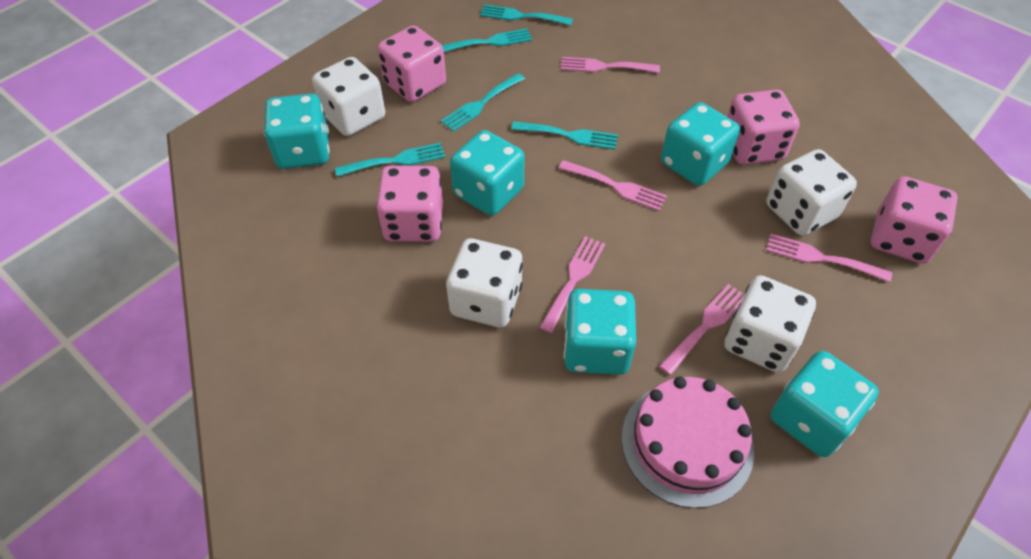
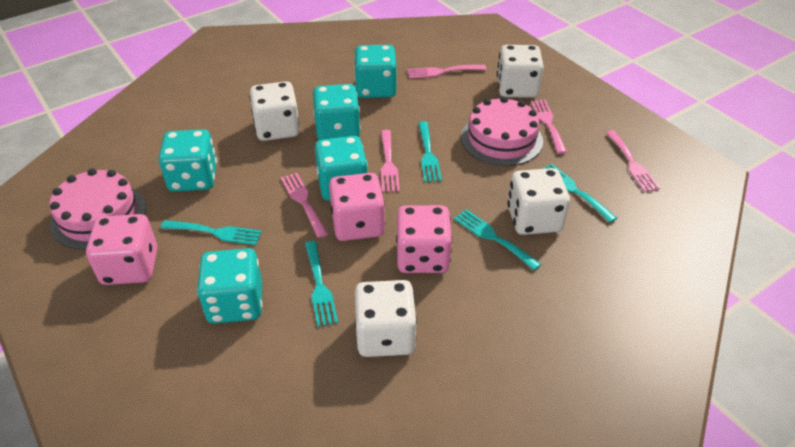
pink cake: 1 -> 2
pink dice: 4 -> 3

